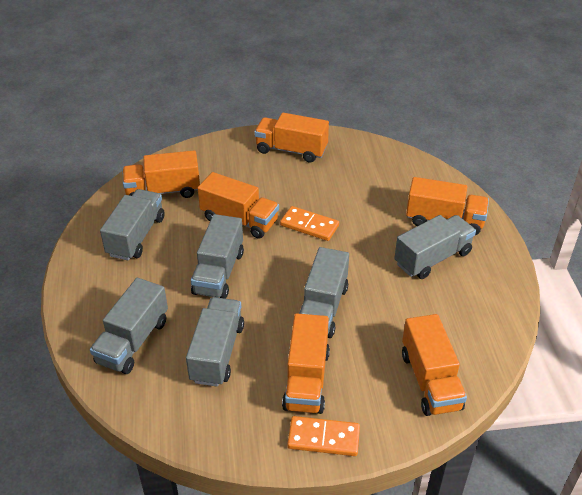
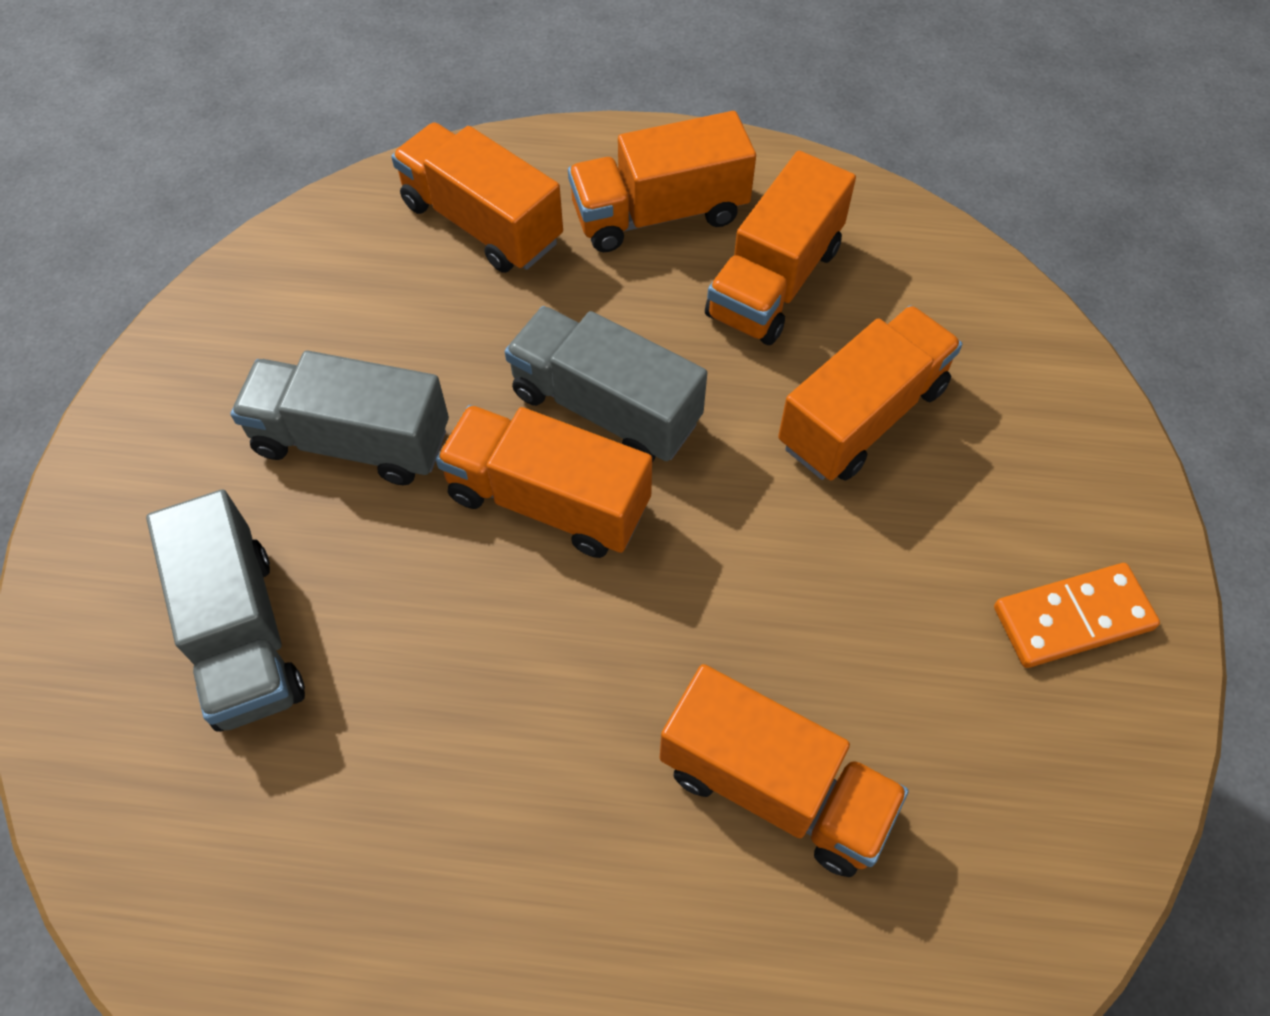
grey truck: 6 -> 3
orange domino: 2 -> 1

